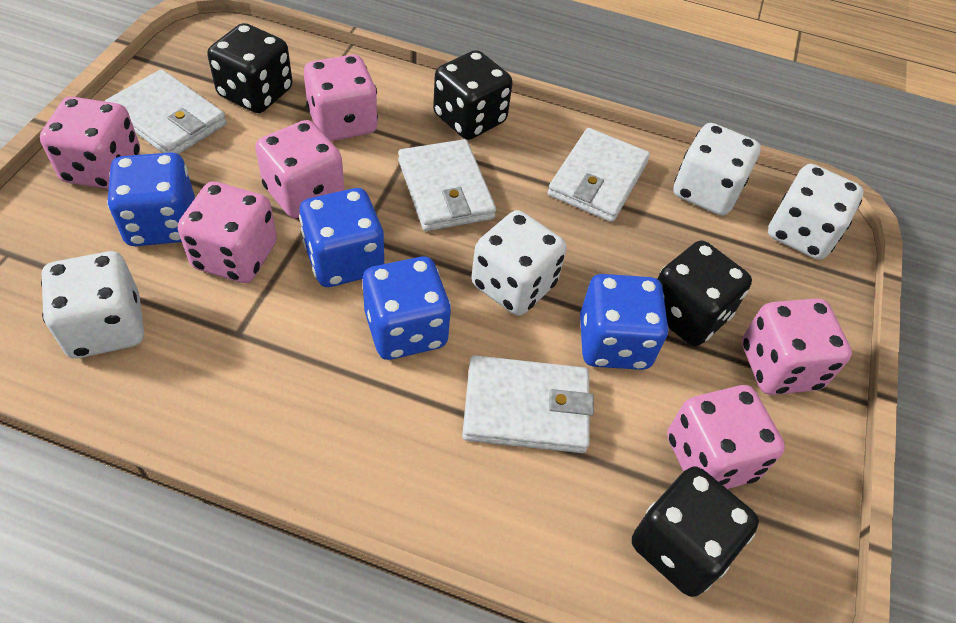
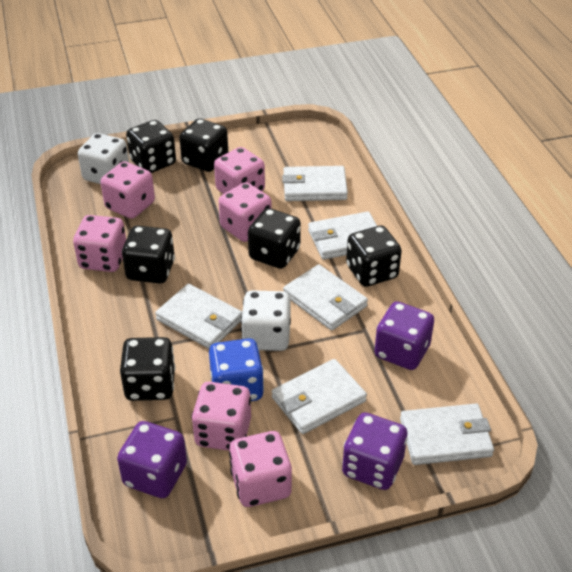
black dice: 4 -> 6
blue dice: 4 -> 1
purple dice: 0 -> 3
white dice: 4 -> 2
white wallet: 4 -> 6

